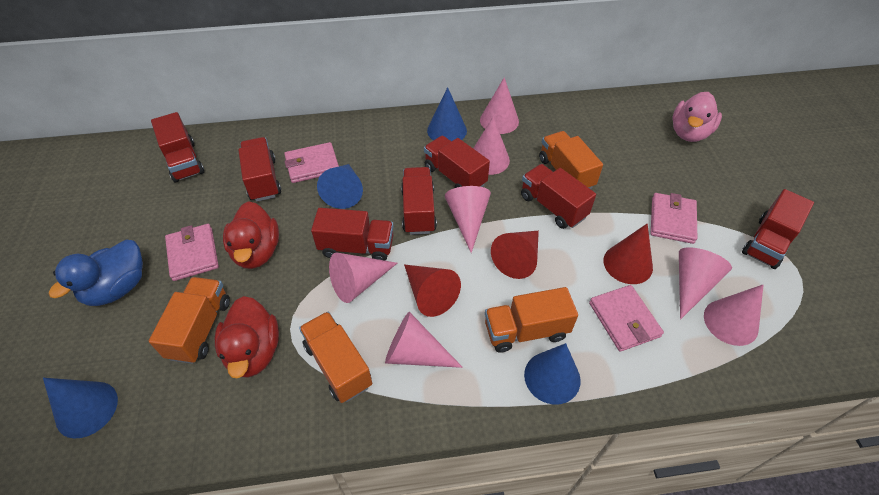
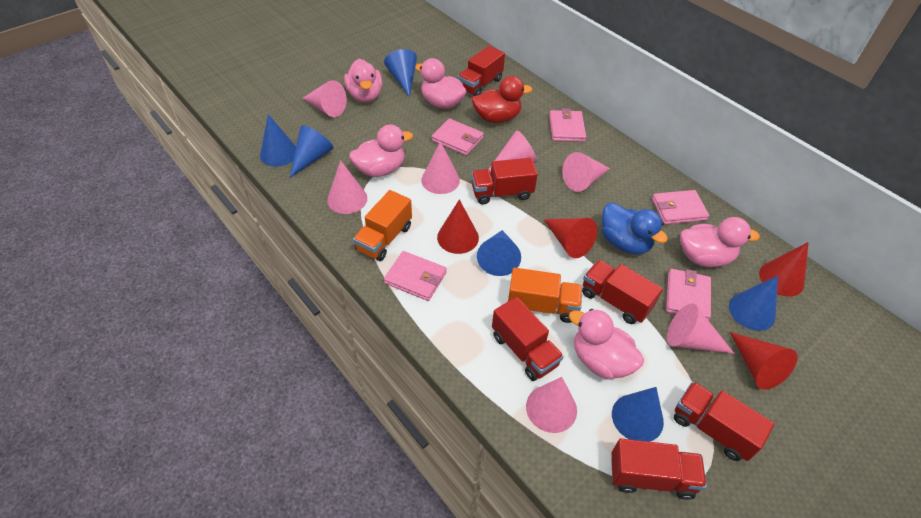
blue cone: 4 -> 6
orange truck: 4 -> 2
pink duck: 1 -> 5
pink wallet: 4 -> 5
red cone: 3 -> 4
red duck: 2 -> 1
red truck: 7 -> 6

